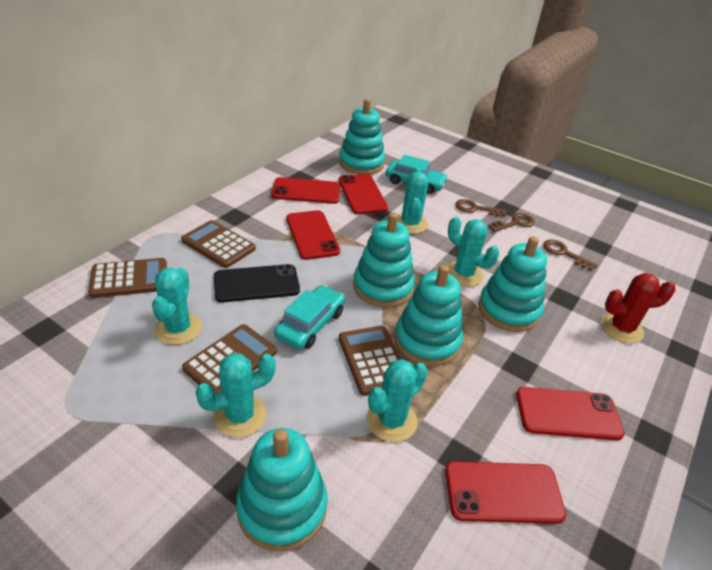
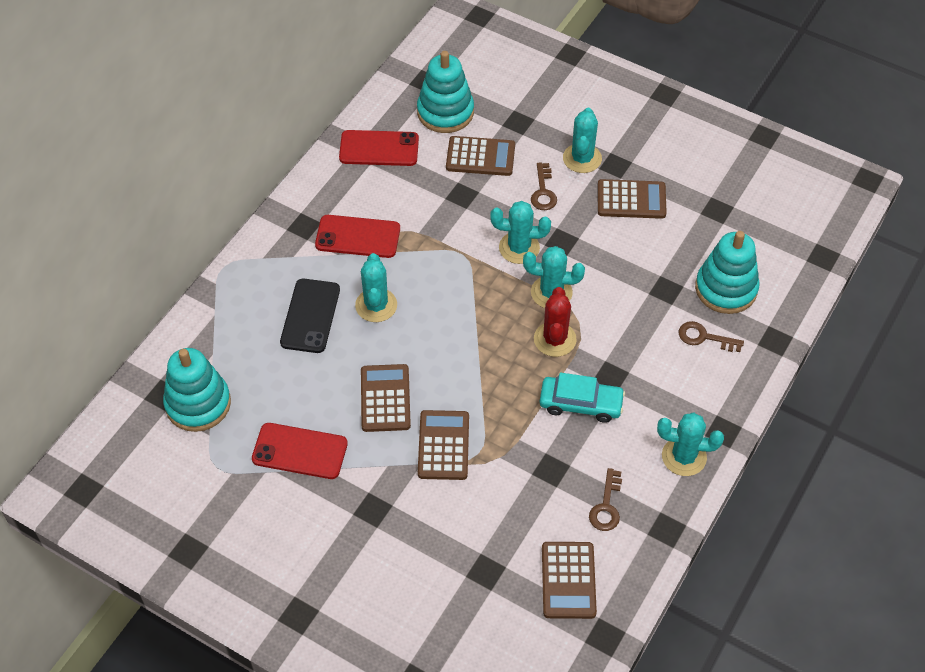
brown calculator: 4 -> 5
red phone: 5 -> 3
turquoise car: 2 -> 1
turquoise stacking toy: 5 -> 3

